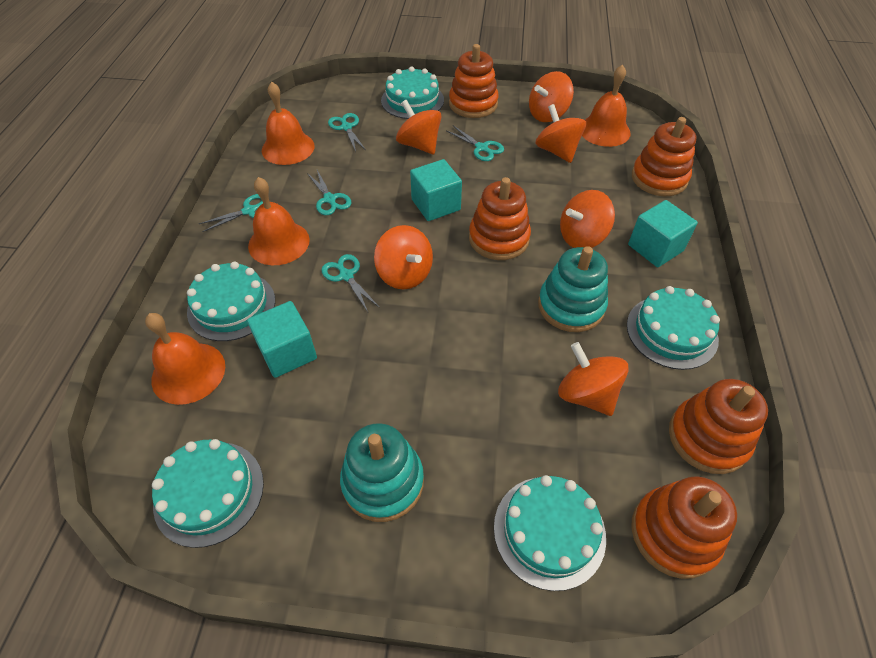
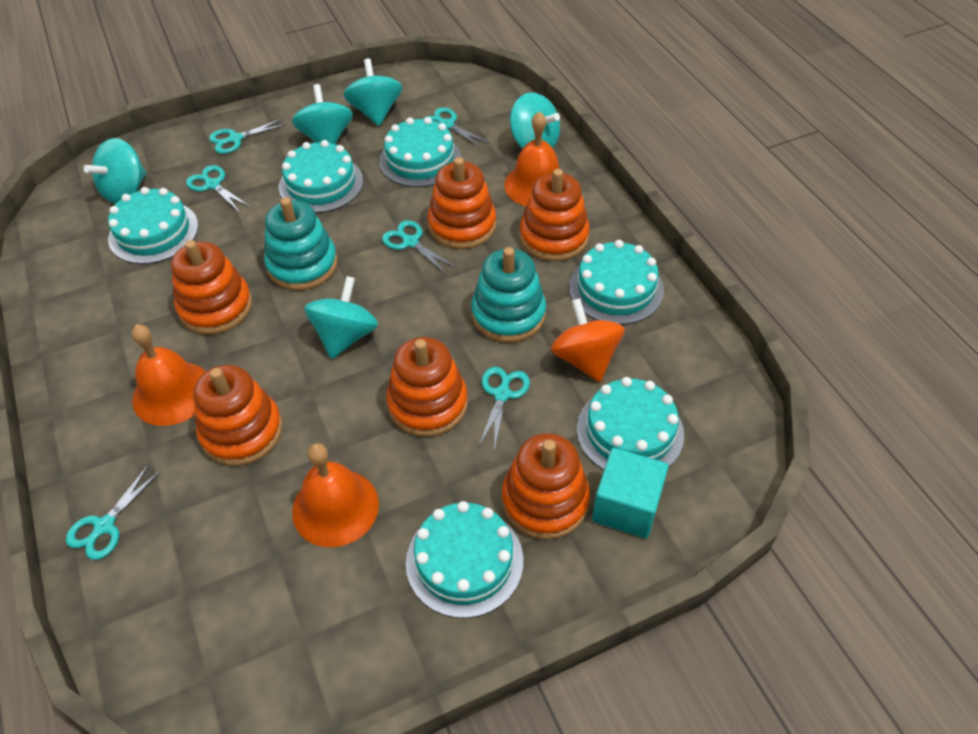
orange bell: 4 -> 3
orange spinning top: 6 -> 1
orange stacking toy: 5 -> 6
turquoise cake: 5 -> 6
turquoise cube: 3 -> 1
turquoise scissors: 5 -> 6
turquoise spinning top: 0 -> 5

